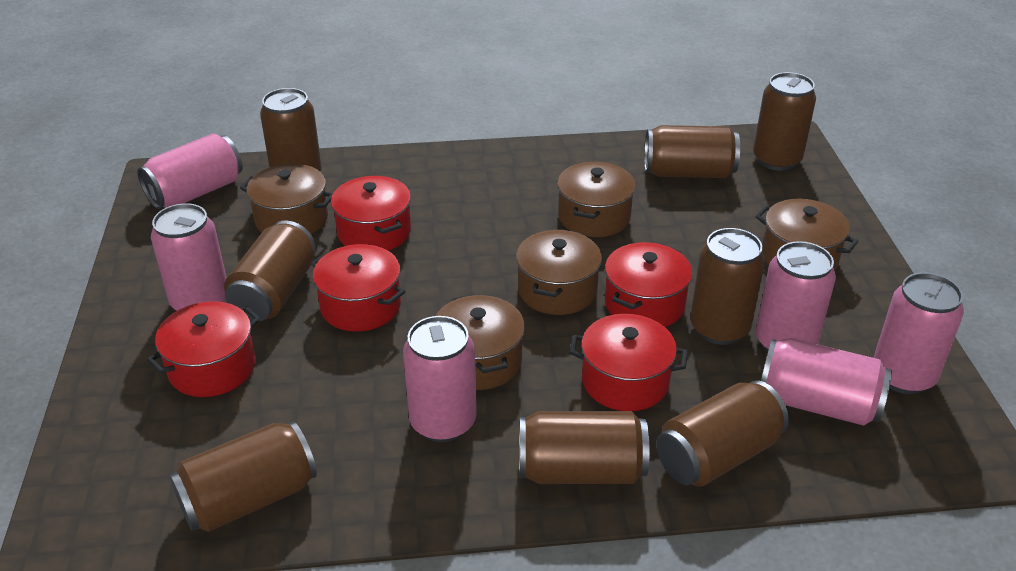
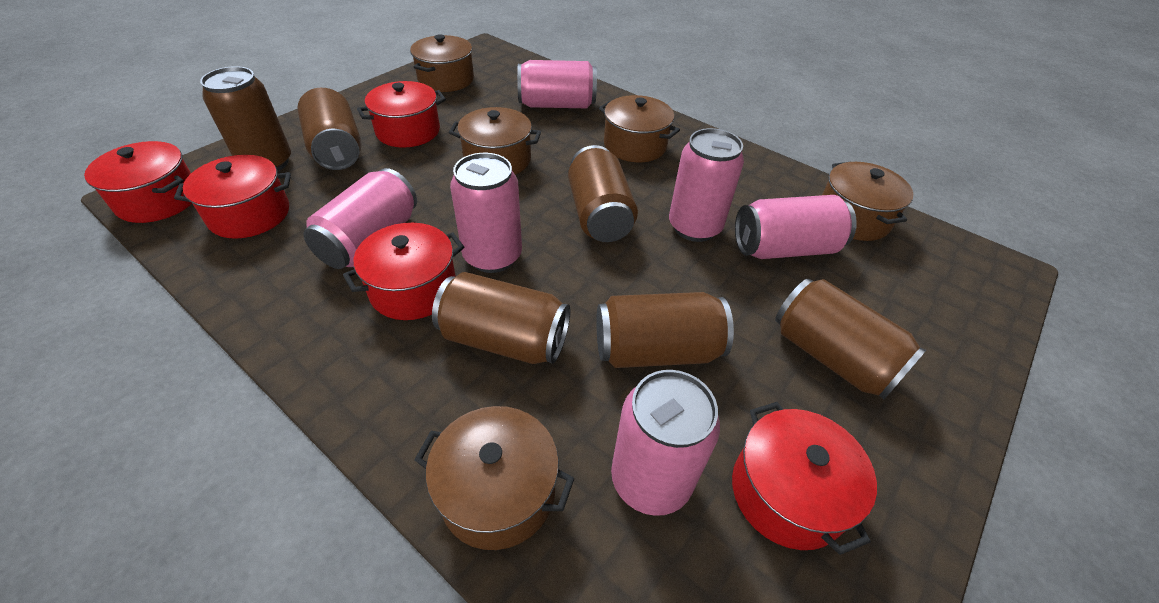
brown can: 8 -> 6

